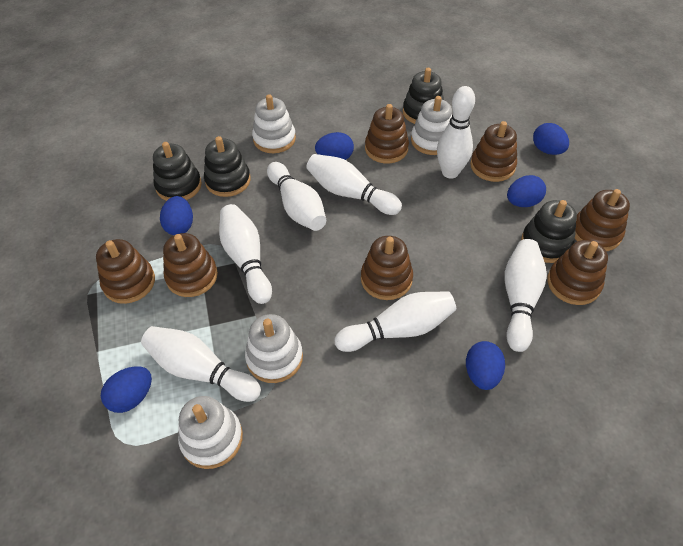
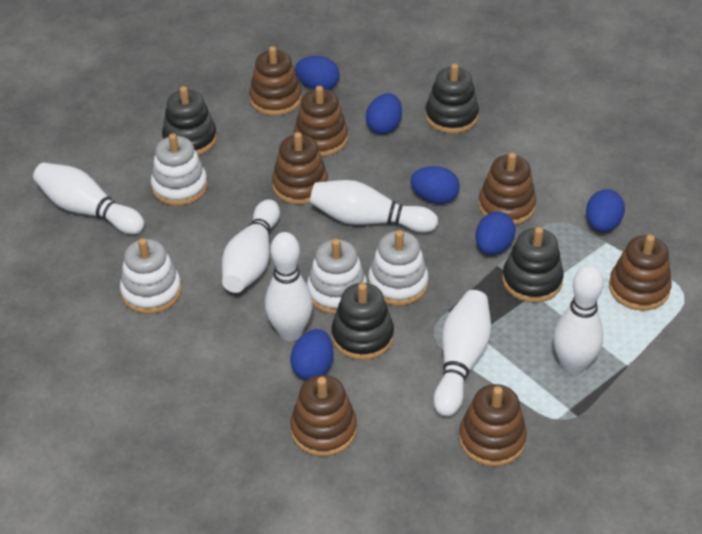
white bowling pin: 7 -> 6

